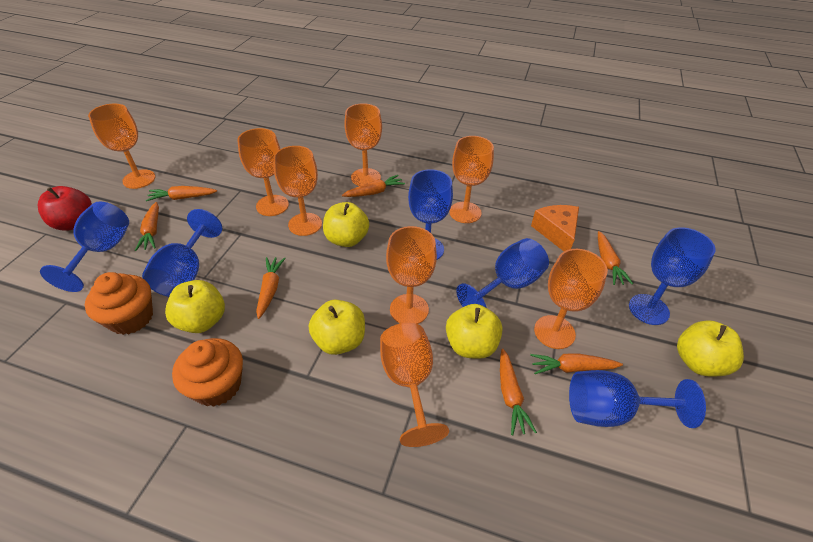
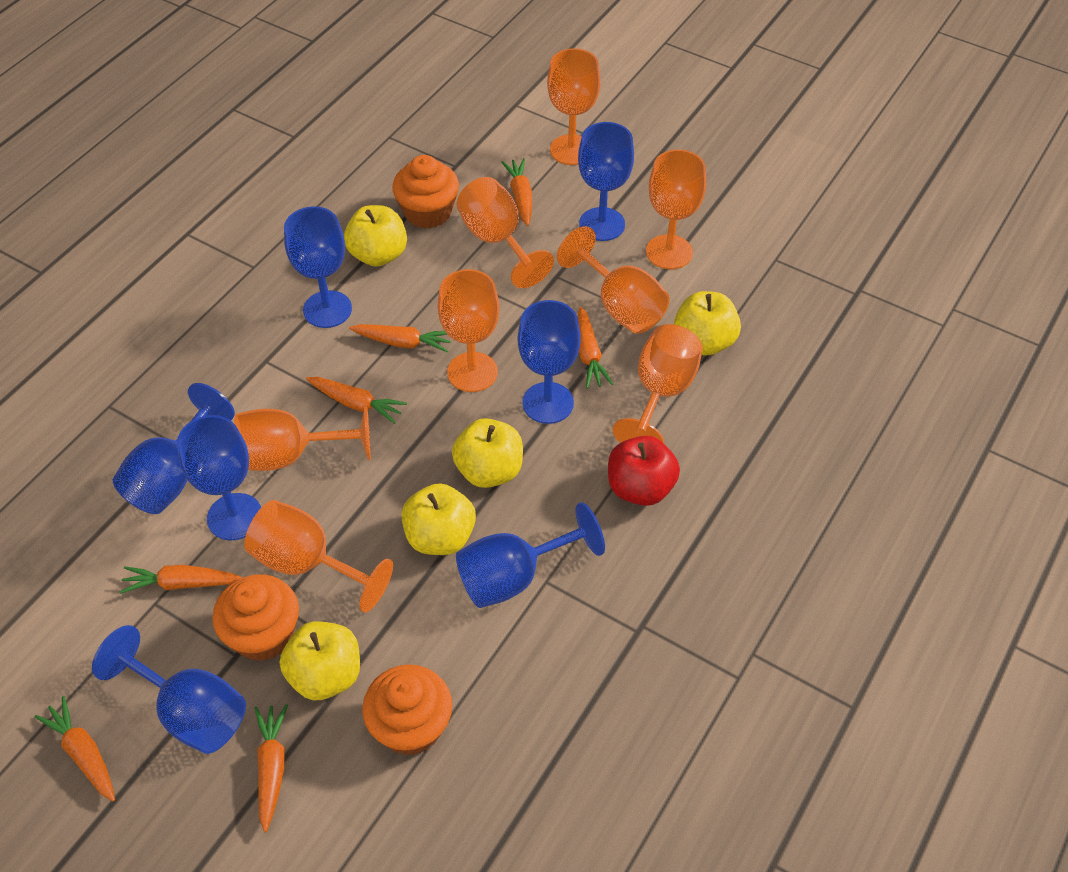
blue goblet: 6 -> 7
orange cheese: 1 -> 0
orange cupcake: 2 -> 3

